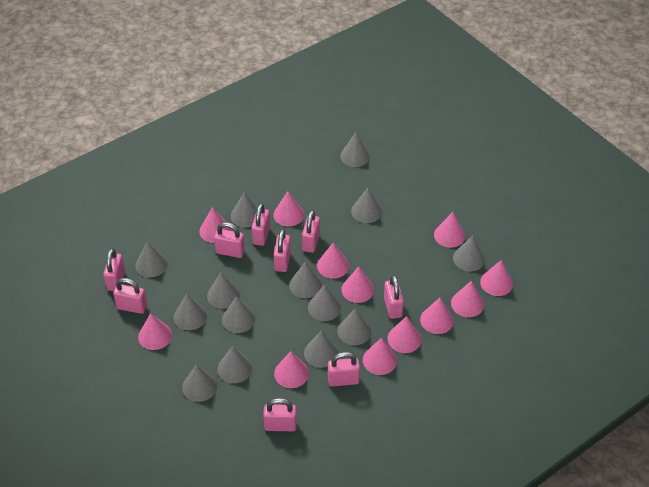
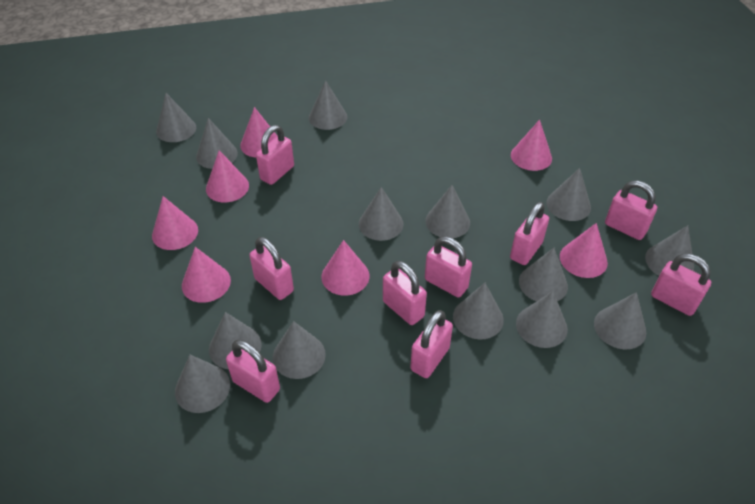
pink cone: 12 -> 7

